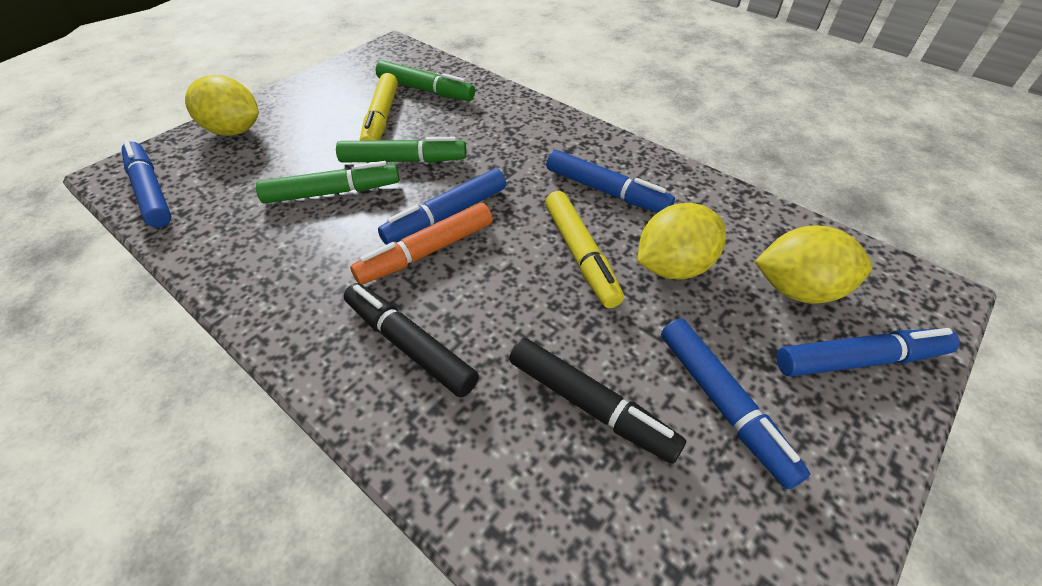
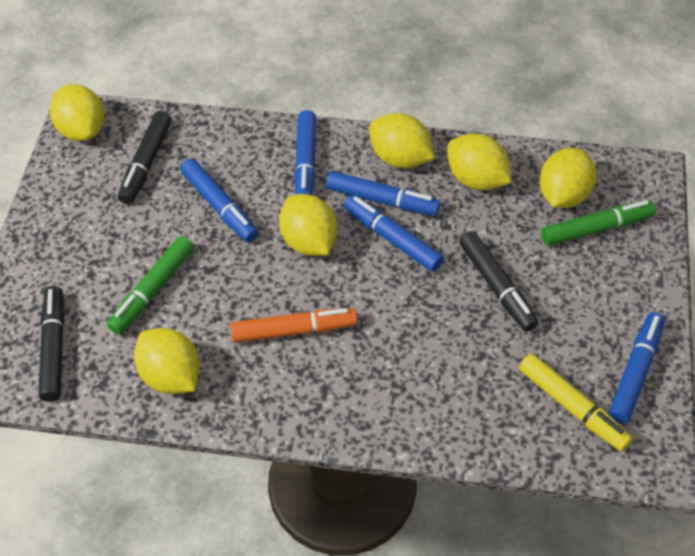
black marker: 2 -> 3
green marker: 3 -> 2
yellow lemon: 3 -> 6
yellow marker: 2 -> 1

